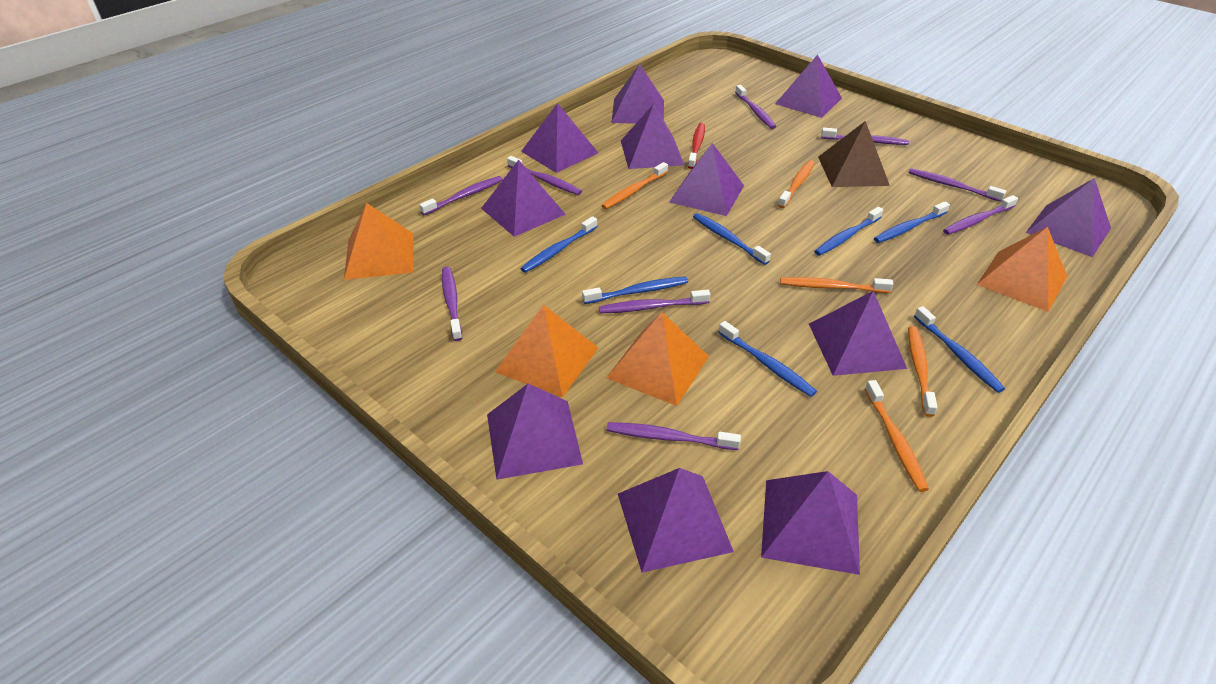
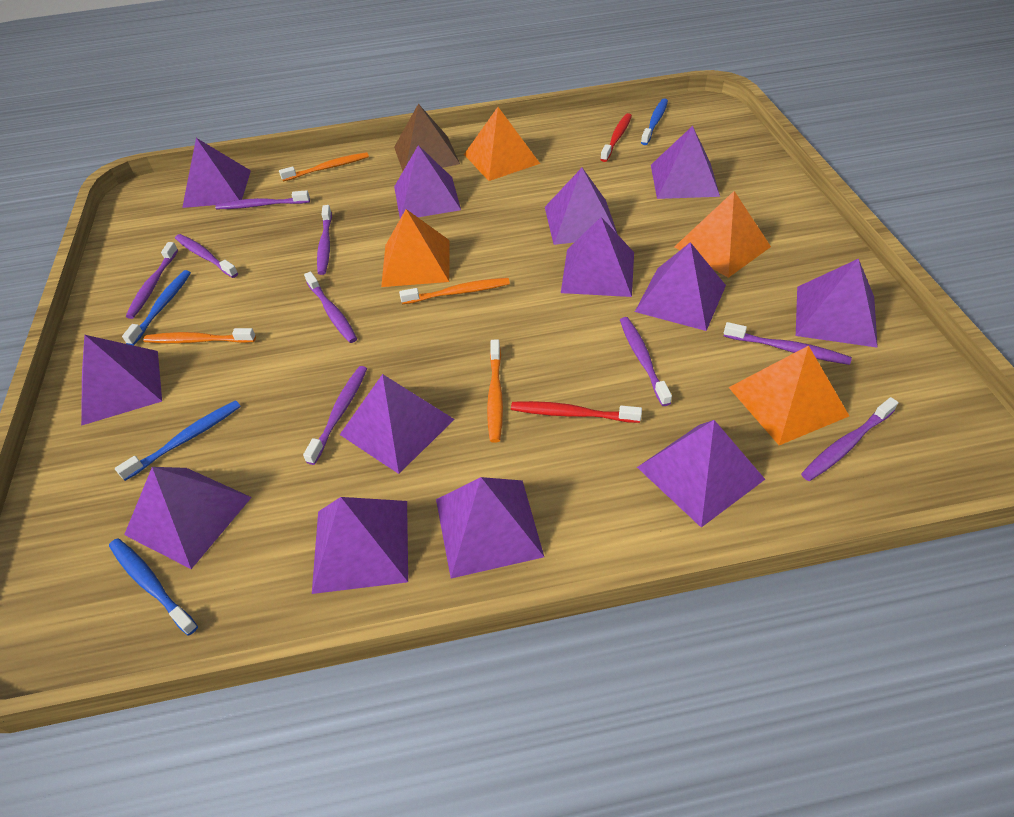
blue toothbrush: 7 -> 4
orange toothbrush: 5 -> 4
purple pyramid: 11 -> 13
red toothbrush: 1 -> 2

